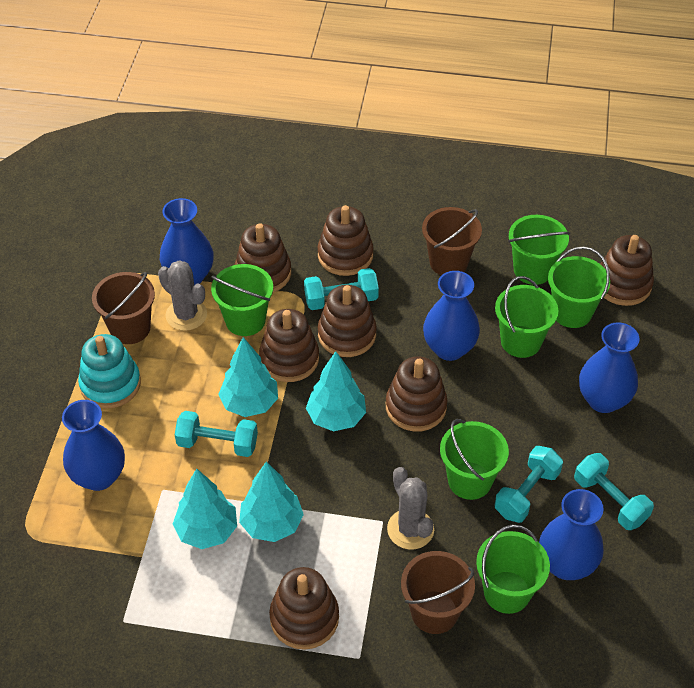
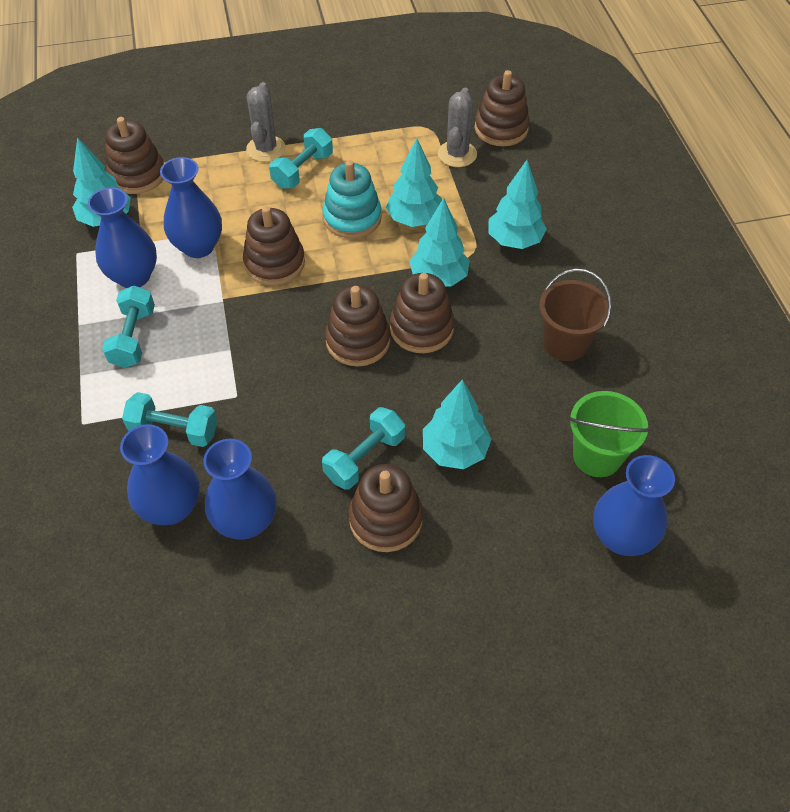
brown bucket: 3 -> 1
brown stacking toy: 7 -> 6
green bucket: 6 -> 1
turquoise tree: 4 -> 5

